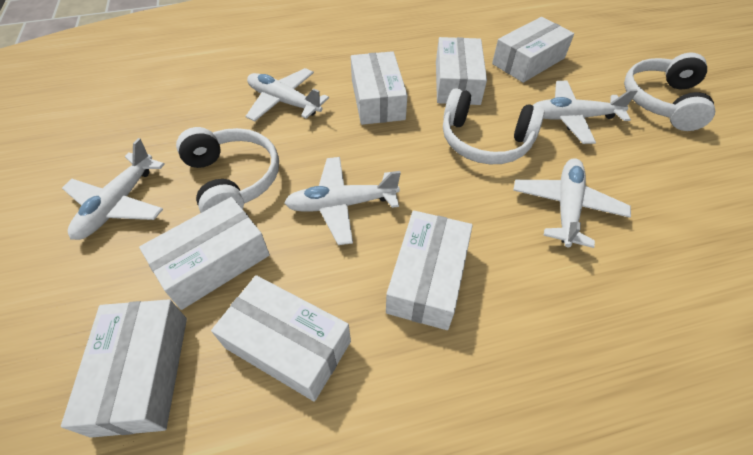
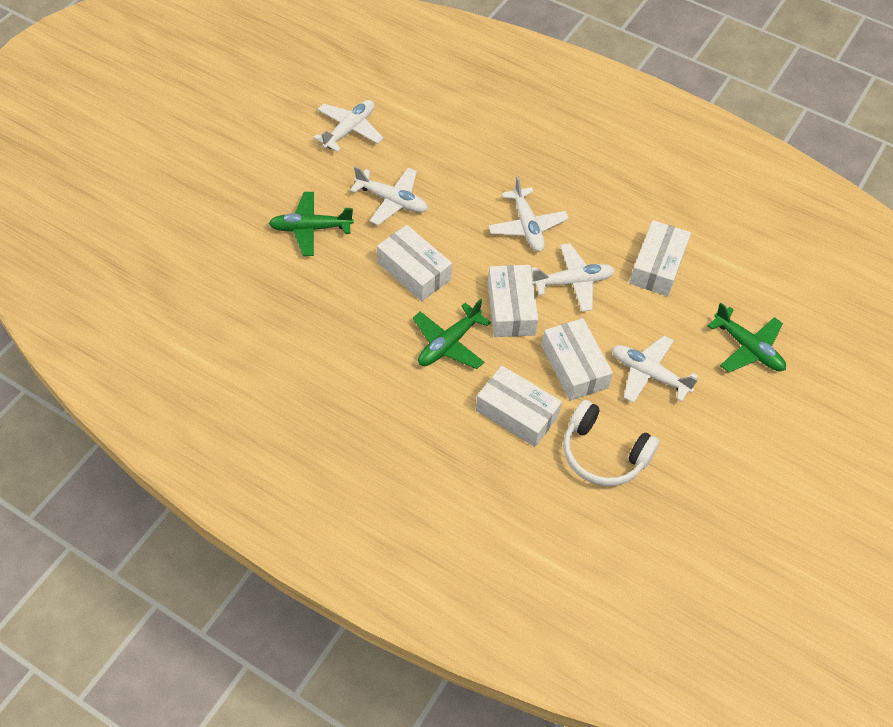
green plane: 0 -> 3
white box: 7 -> 5
white headphones: 3 -> 1

